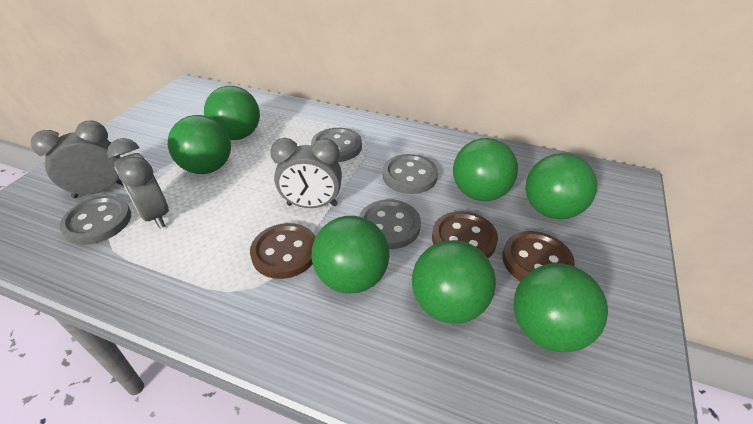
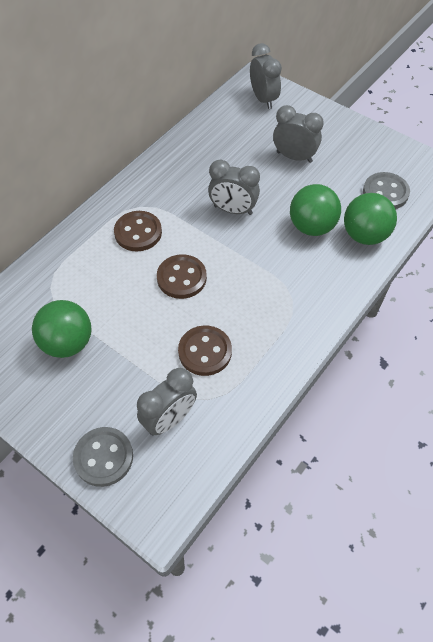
green ball: 7 -> 3
grey button: 4 -> 2
grey clock: 3 -> 4

